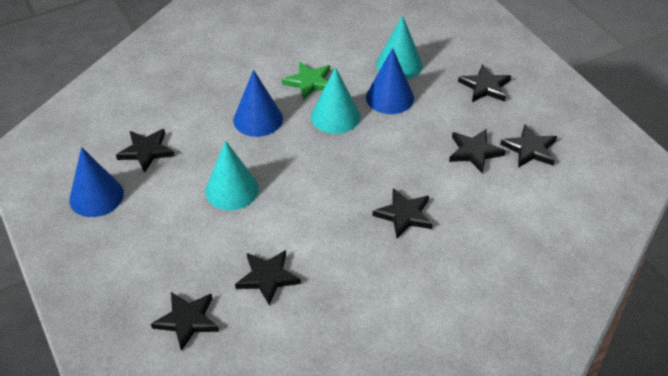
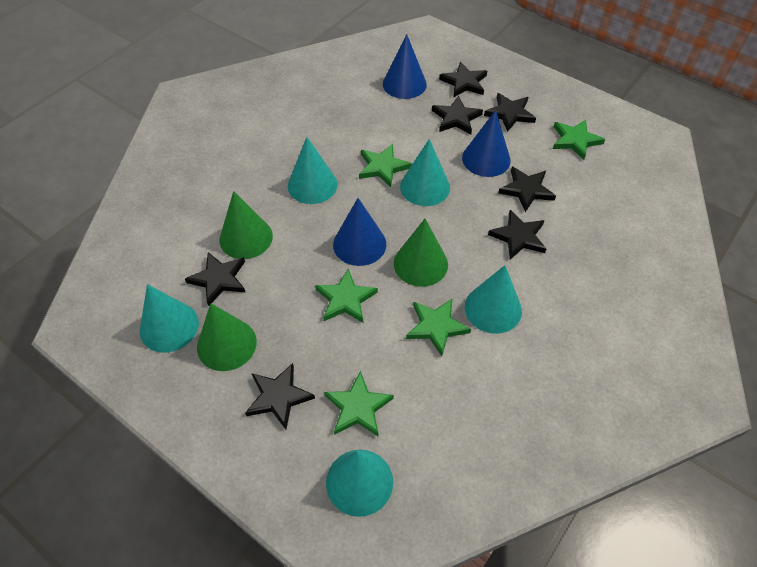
green cone: 0 -> 3
green star: 1 -> 5
turquoise cone: 3 -> 5

